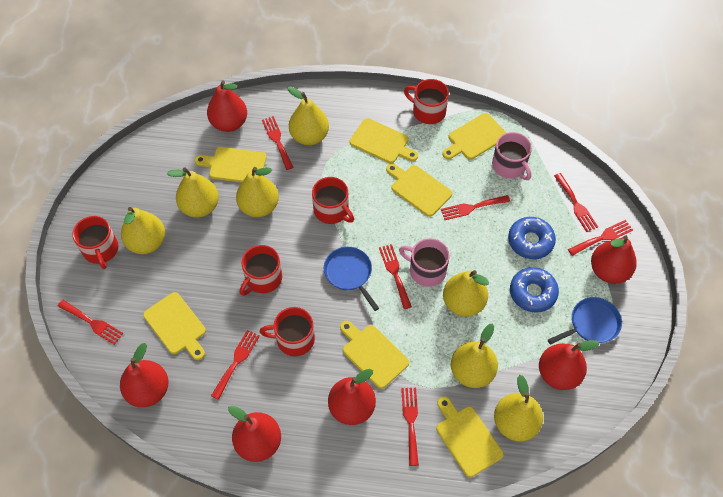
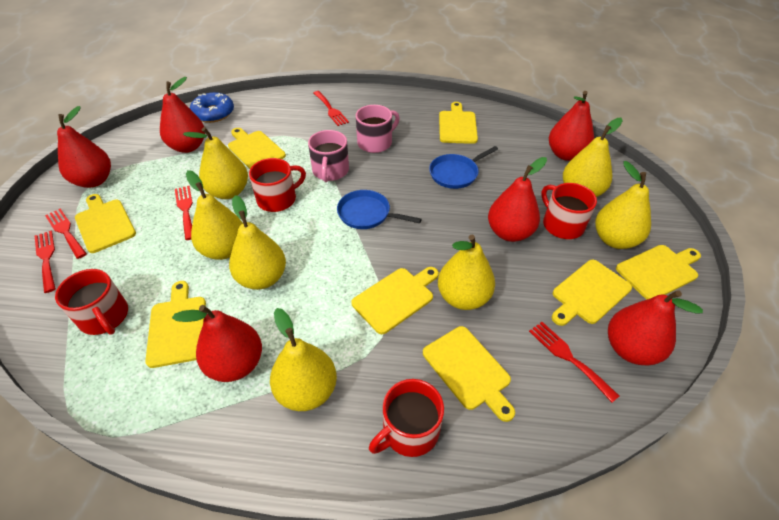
blue donut: 2 -> 1
red fork: 8 -> 5
red mug: 5 -> 4
yellow cutting board: 7 -> 8

